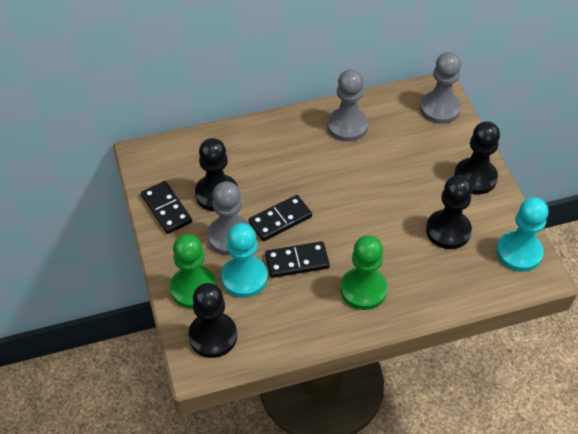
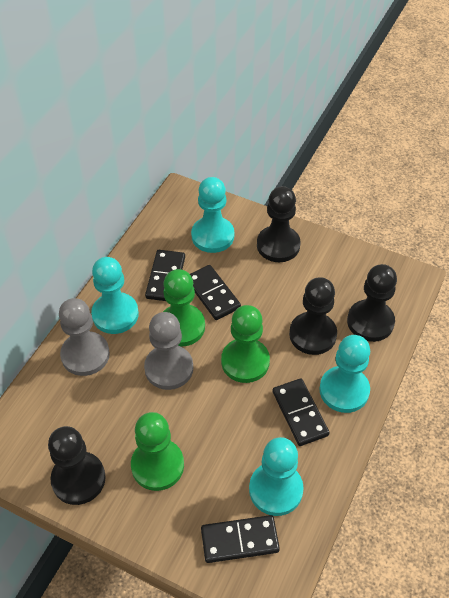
black domino: 3 -> 4
green pawn: 2 -> 3
grey pawn: 3 -> 2
turquoise pawn: 2 -> 4

